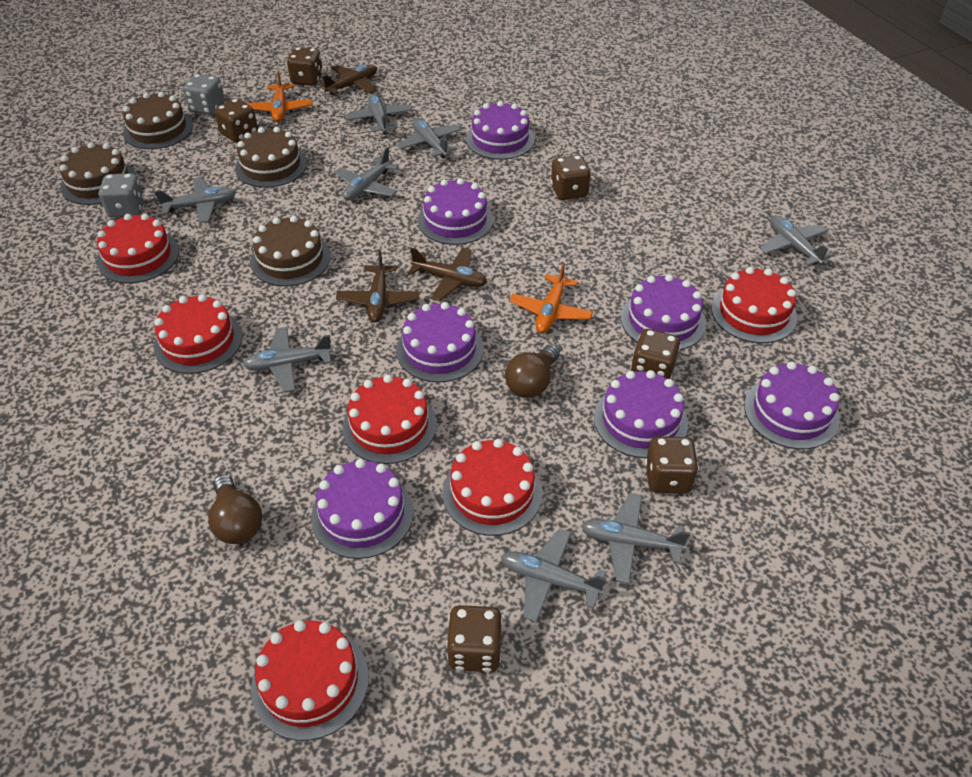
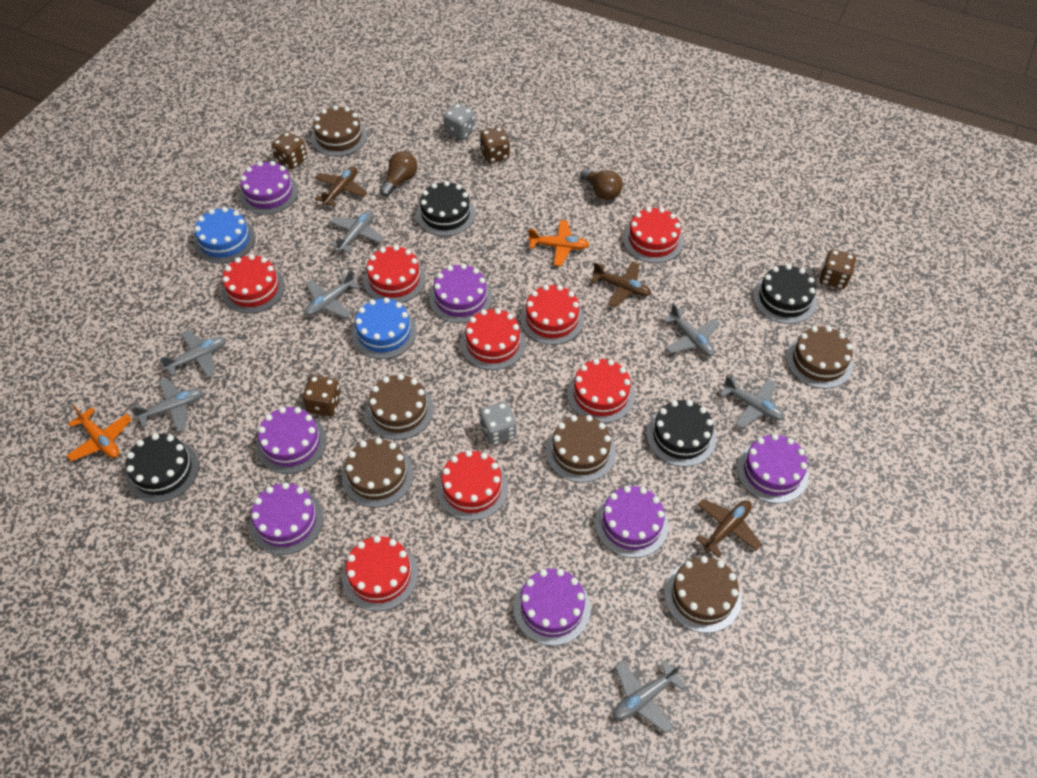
black cake: 0 -> 4
blue cake: 0 -> 2
brown cake: 4 -> 6
brown dice: 6 -> 4
grey plane: 8 -> 7
red cake: 6 -> 8

